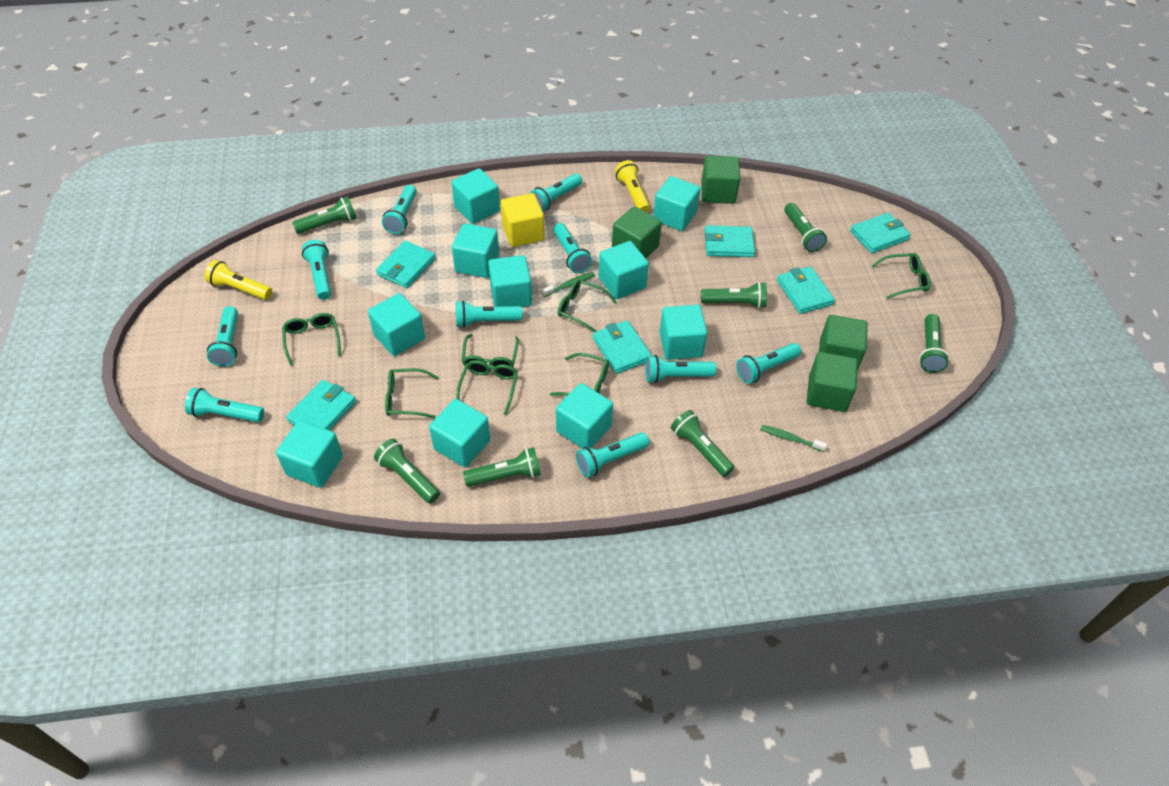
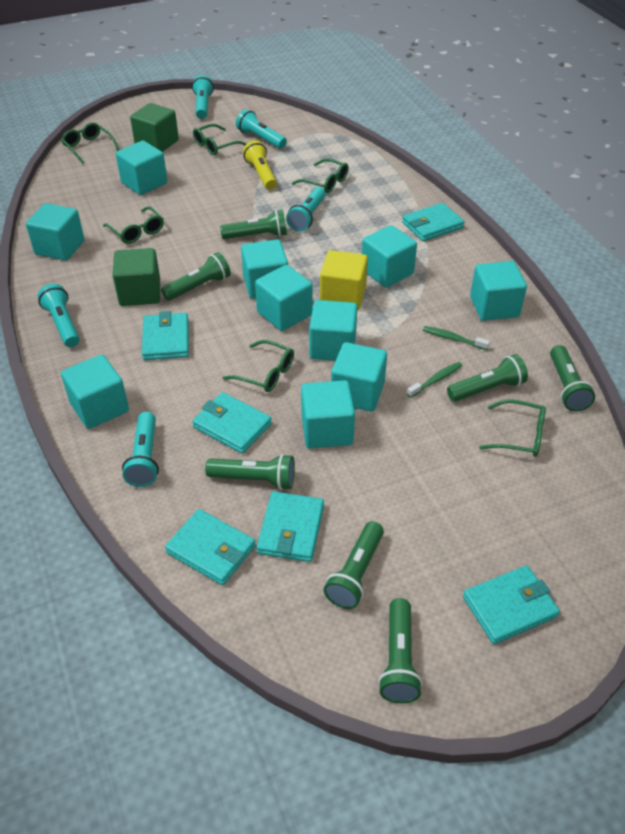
green cube: 4 -> 2
green glasses: 7 -> 6
turquoise flashlight: 10 -> 5
yellow flashlight: 2 -> 1

